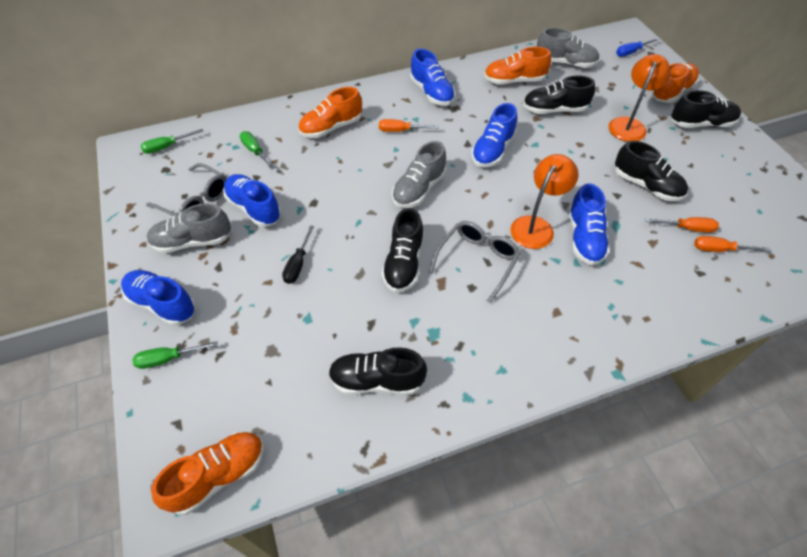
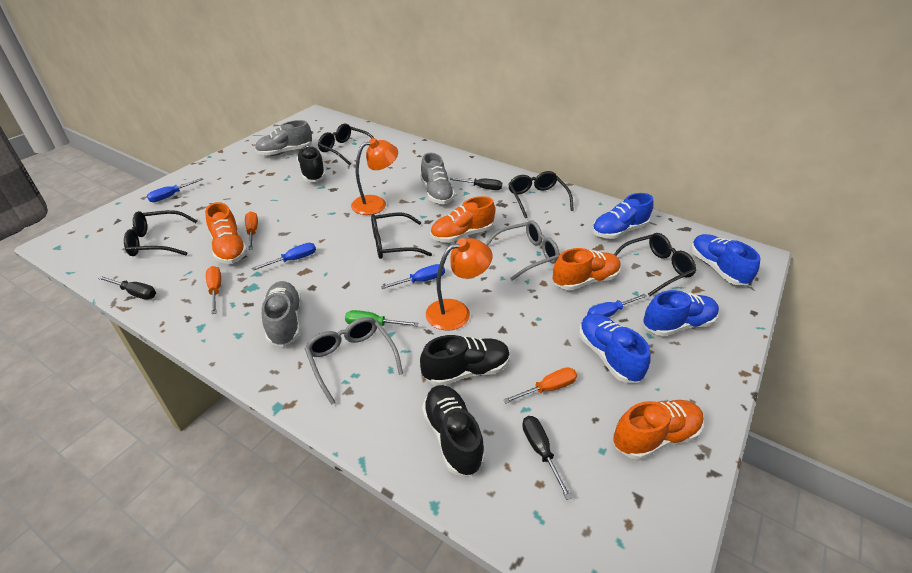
black glasses: 0 -> 5
black screwdriver: 1 -> 3
black shoe: 5 -> 3
blue screwdriver: 1 -> 4
blue shoe: 5 -> 4
green screwdriver: 3 -> 1

